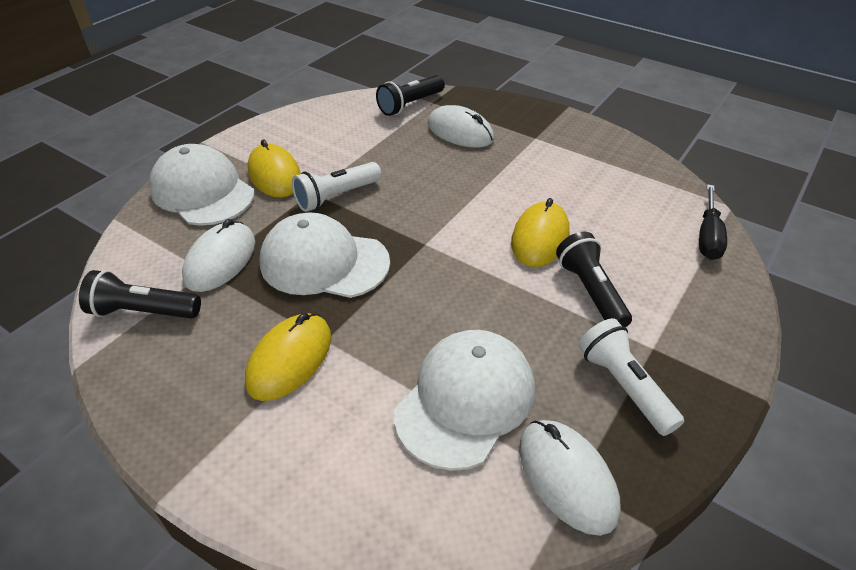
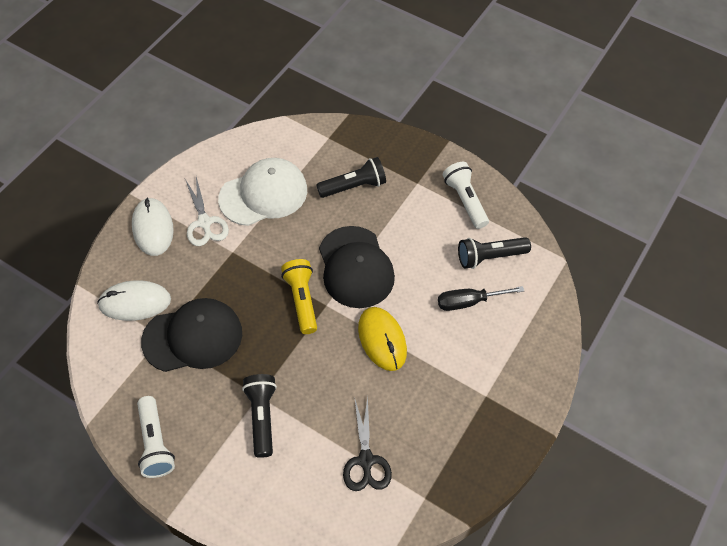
black cap: 0 -> 2
black scissors: 0 -> 1
white cap: 3 -> 1
white mouse: 3 -> 2
white scissors: 0 -> 1
yellow flashlight: 0 -> 1
yellow mouse: 3 -> 1

